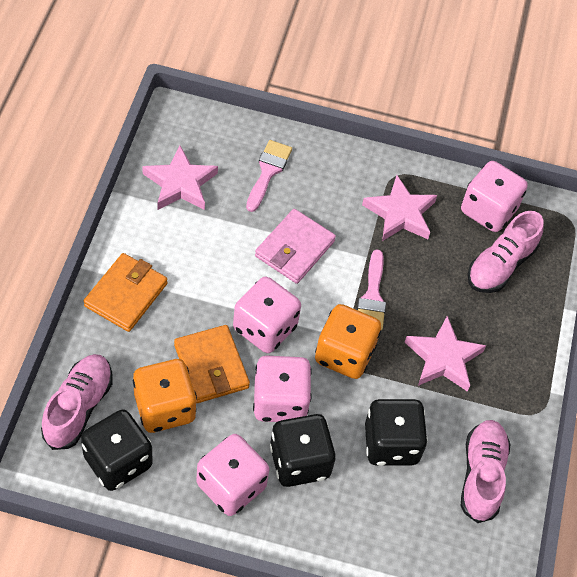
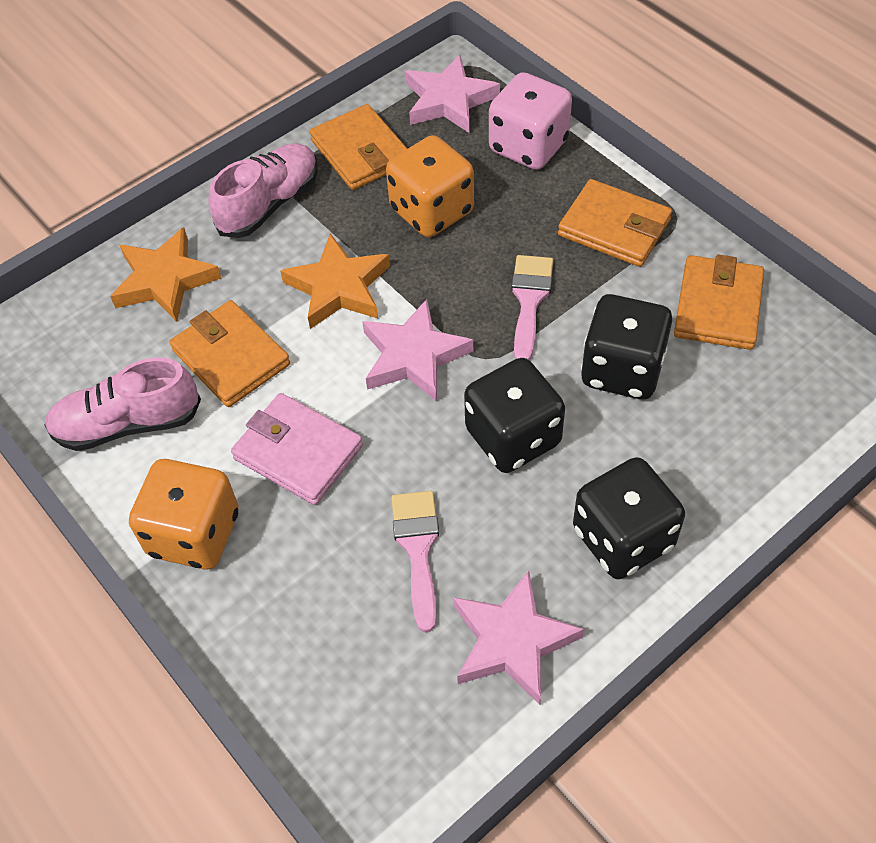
orange star: 0 -> 2
orange wallet: 2 -> 4
pink dice: 4 -> 1
pink shoe: 3 -> 2

